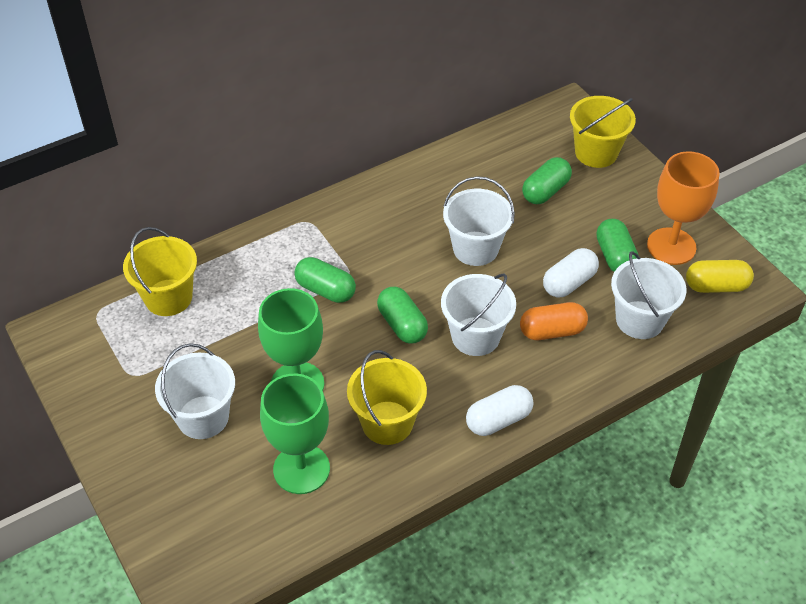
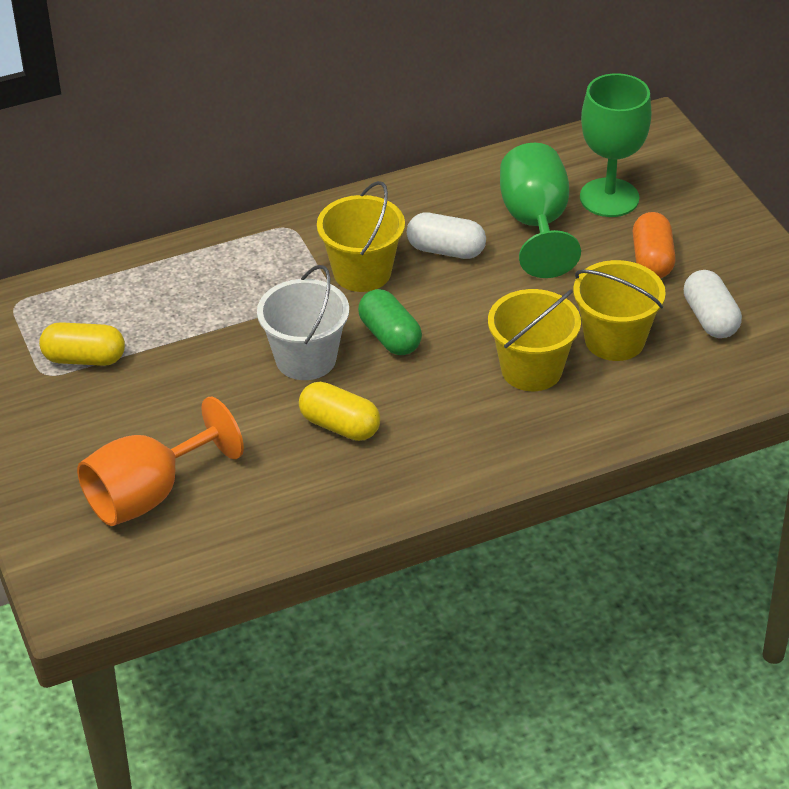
green capsule: 4 -> 1
white bucket: 4 -> 1
yellow capsule: 1 -> 2

